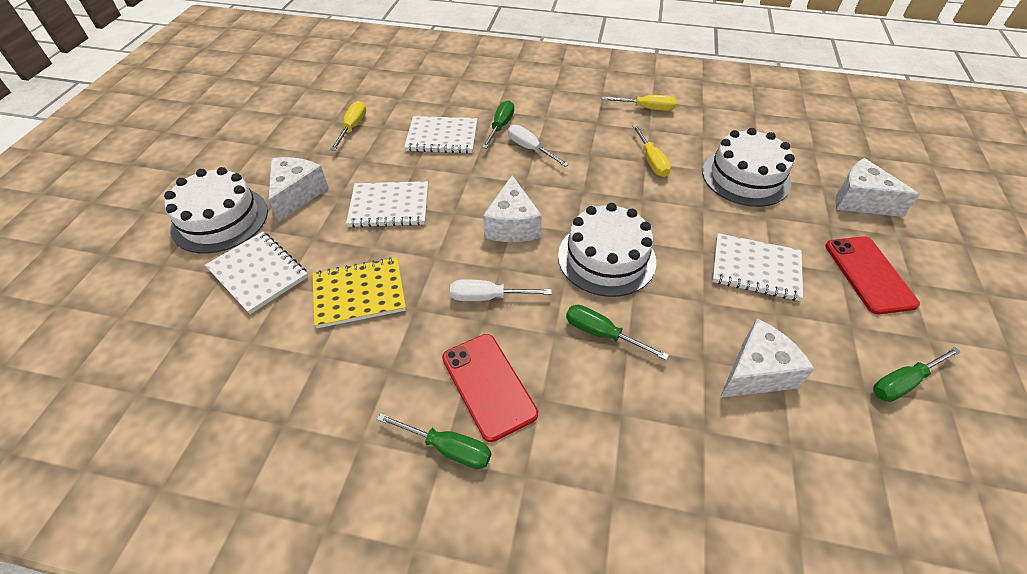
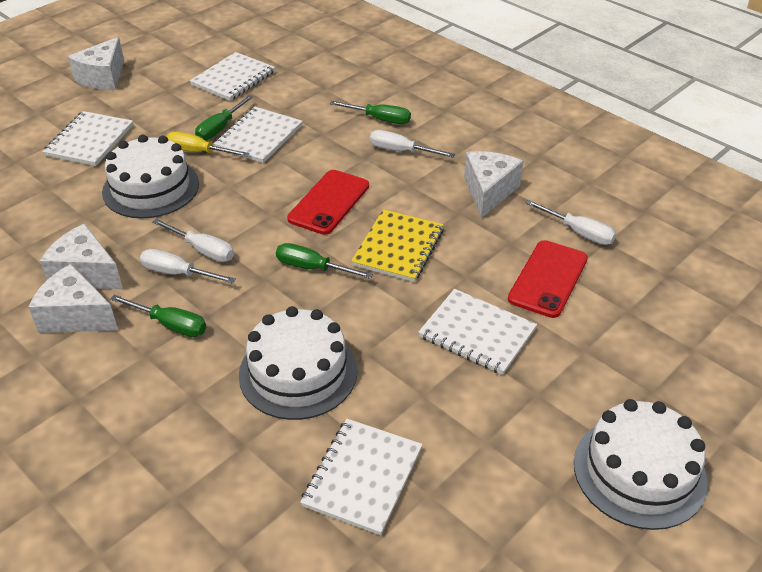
white notebook: 4 -> 5
white screwdriver: 2 -> 4
yellow screwdriver: 3 -> 1

